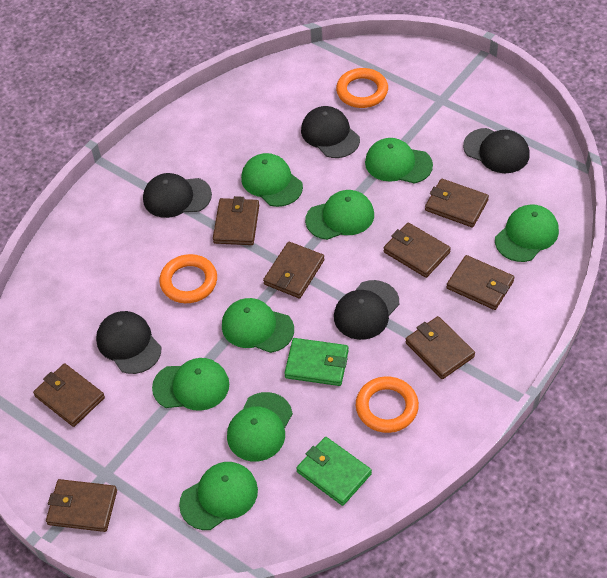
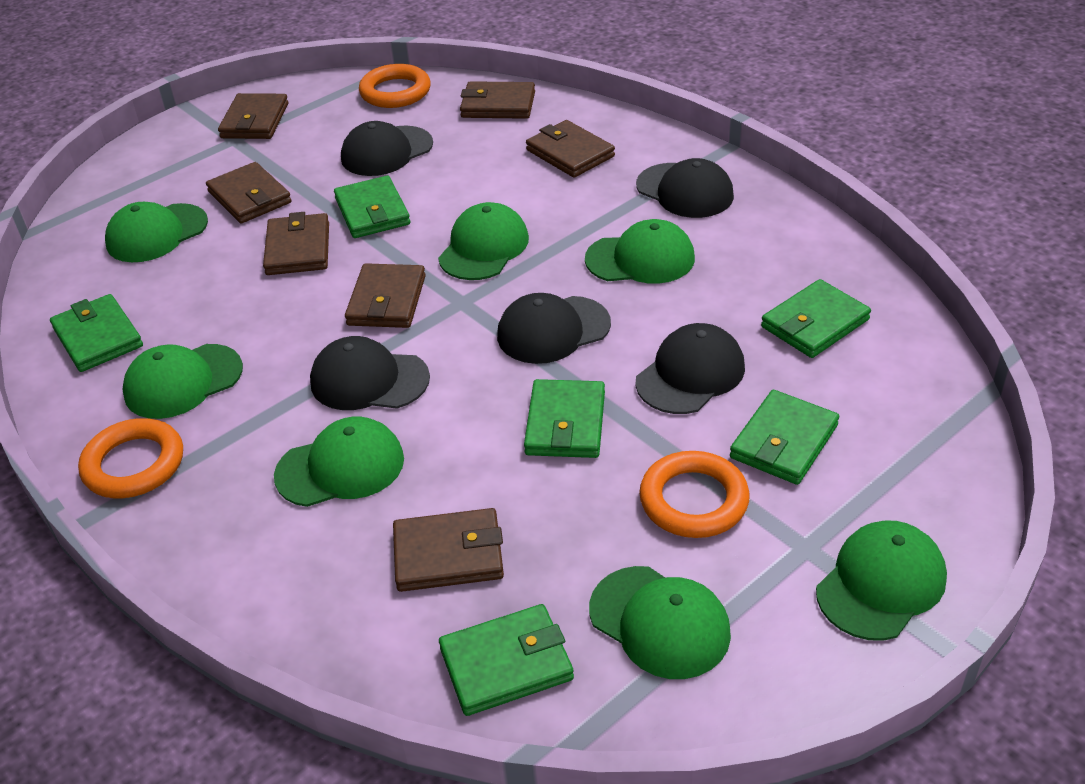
brown wallet: 8 -> 7
green cap: 8 -> 7
green wallet: 2 -> 6

